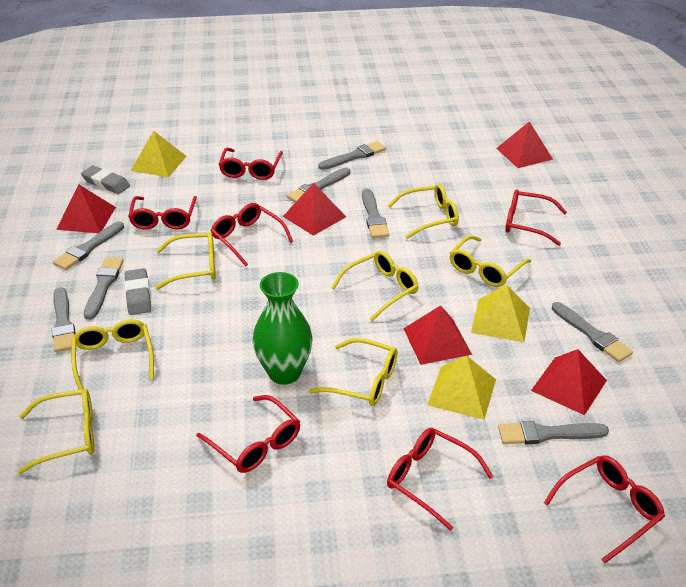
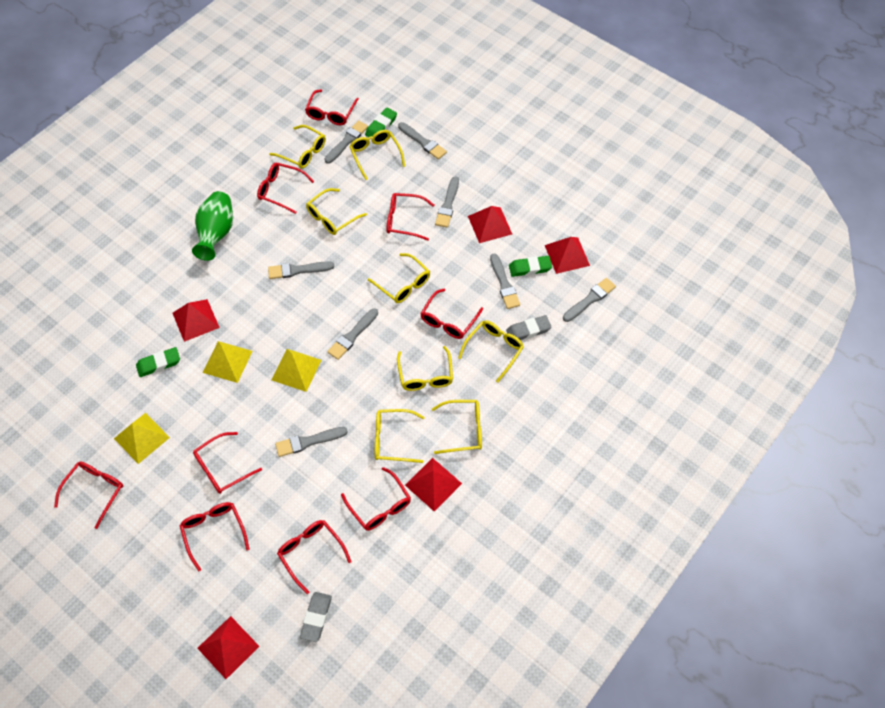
green eraser: 0 -> 3
red glasses: 7 -> 9
yellow glasses: 7 -> 8

